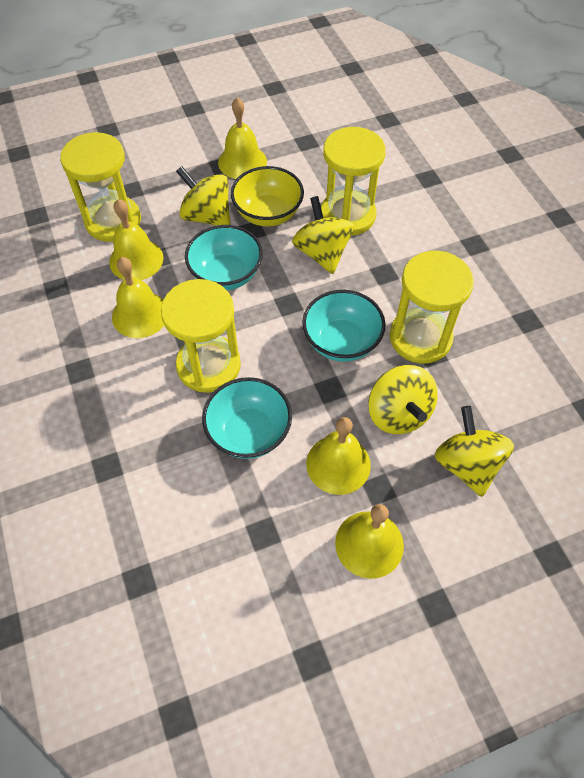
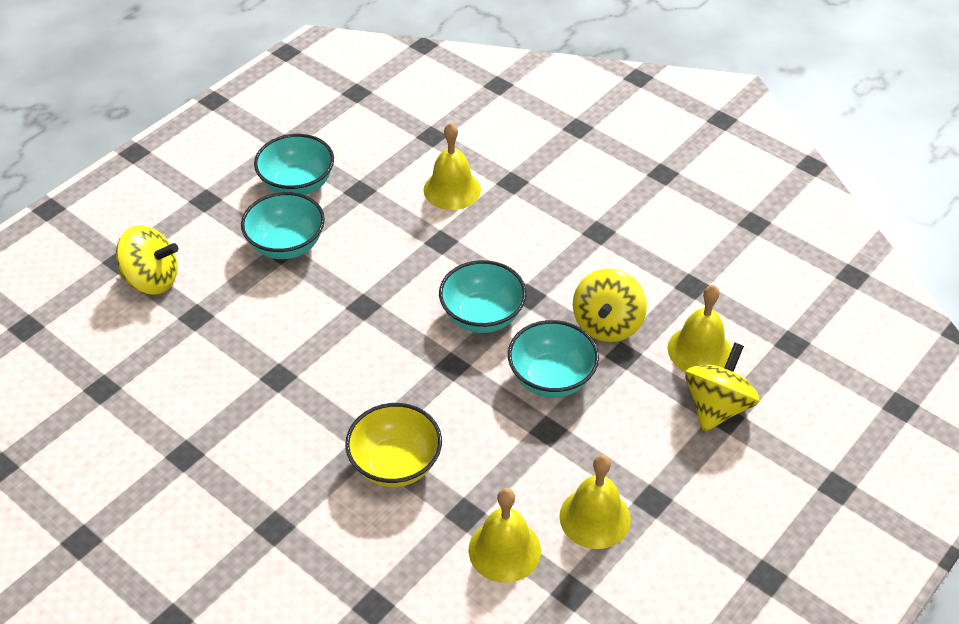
turquoise bowl: 3 -> 4
yellow bell: 5 -> 4
yellow hourglass: 4 -> 0
yellow spinning top: 4 -> 3

